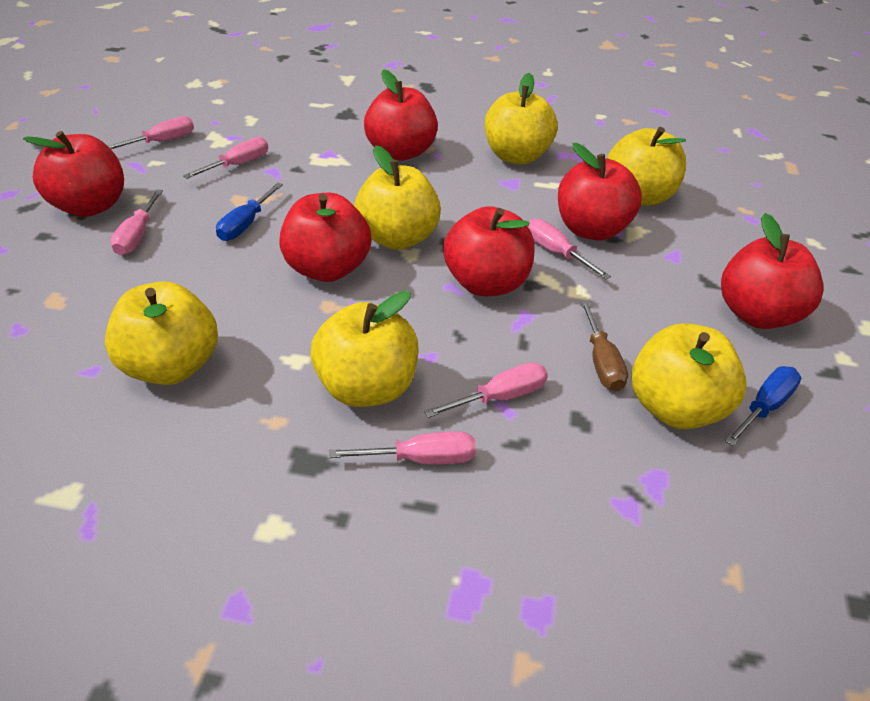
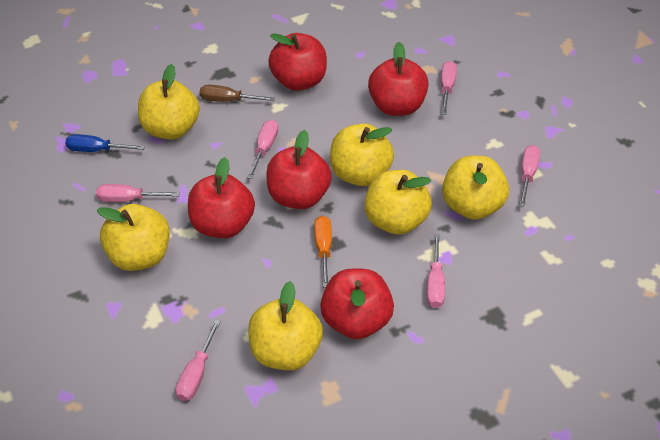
blue screwdriver: 2 -> 1
orange screwdriver: 0 -> 1
red apple: 6 -> 5

